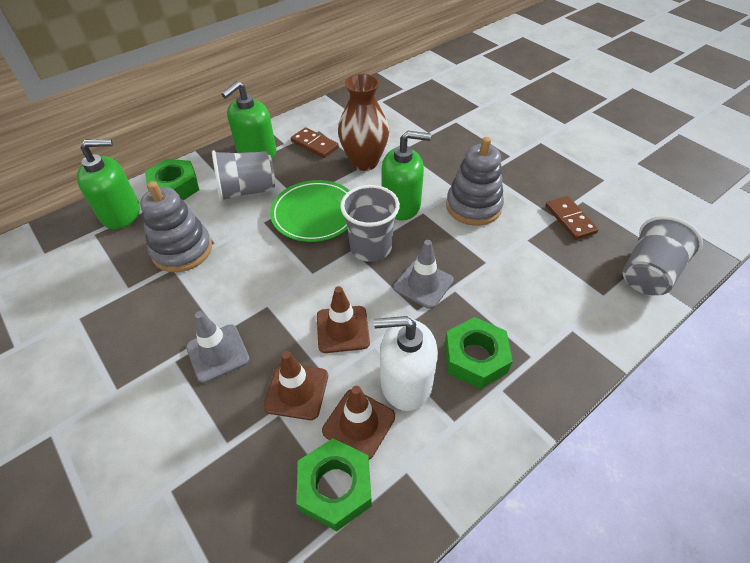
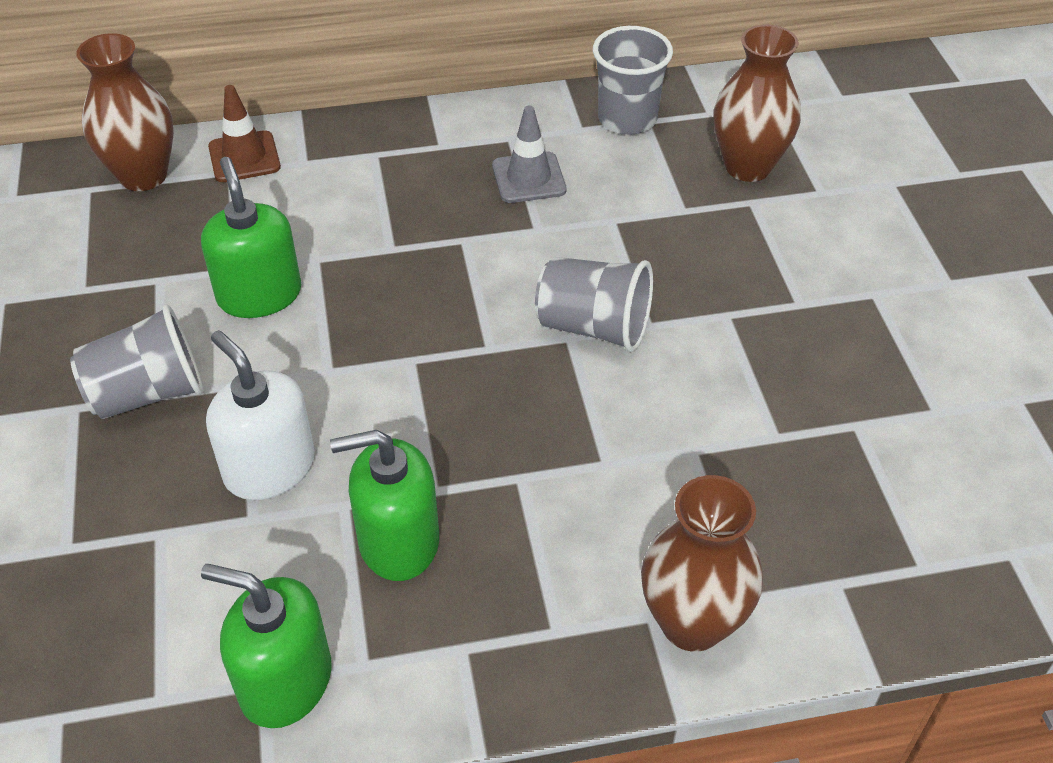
brown domino: 2 -> 0
brown traffic cone: 3 -> 1
brown vase: 1 -> 3
green nut: 3 -> 0
green plate: 1 -> 0
grey stacking toy: 2 -> 0
grey traffic cone: 2 -> 1

